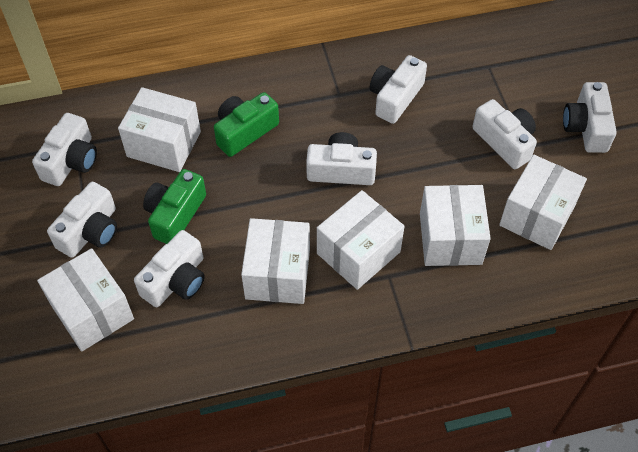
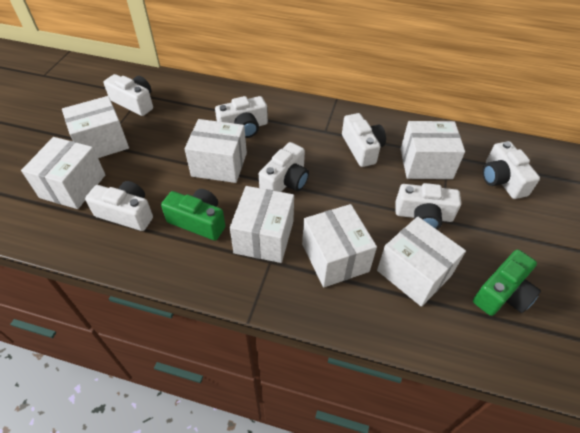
white box: 6 -> 7

